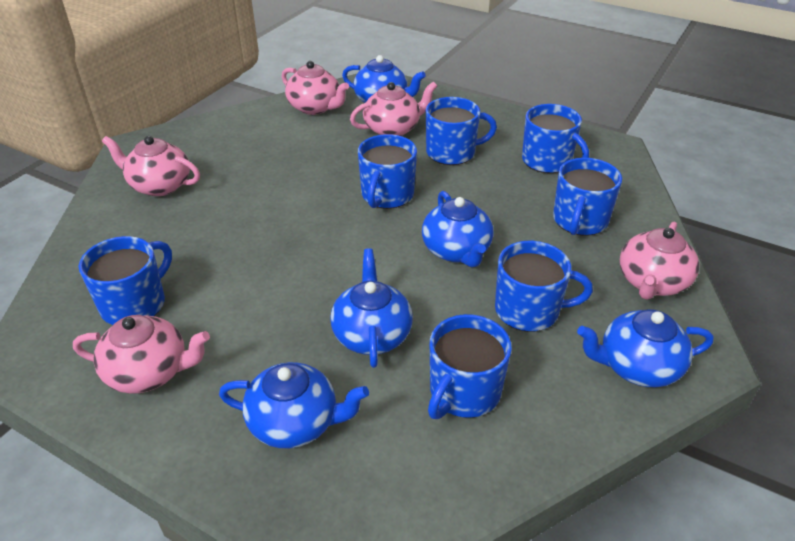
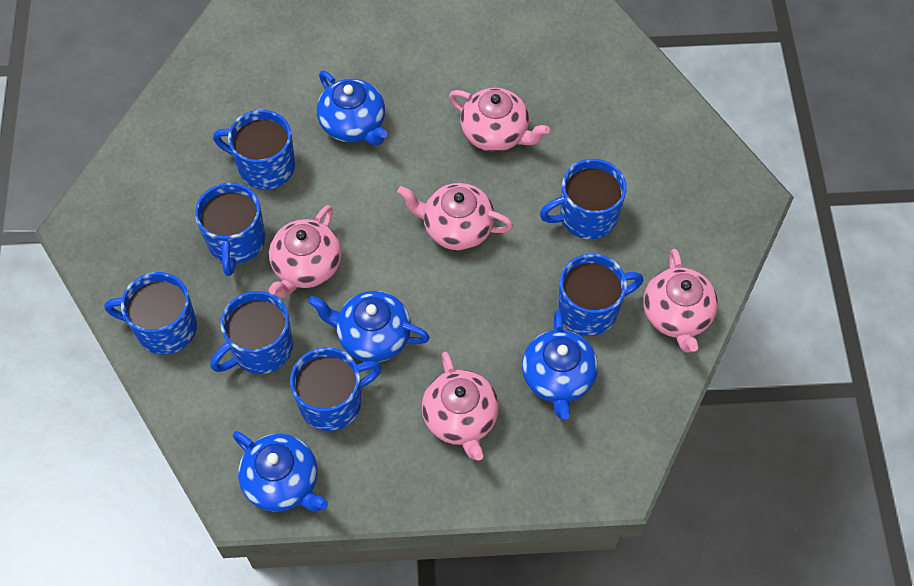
blue teapot: 5 -> 4

